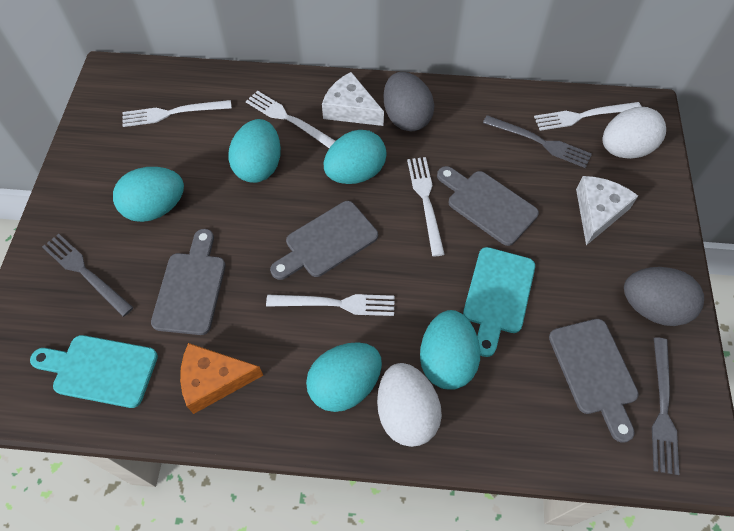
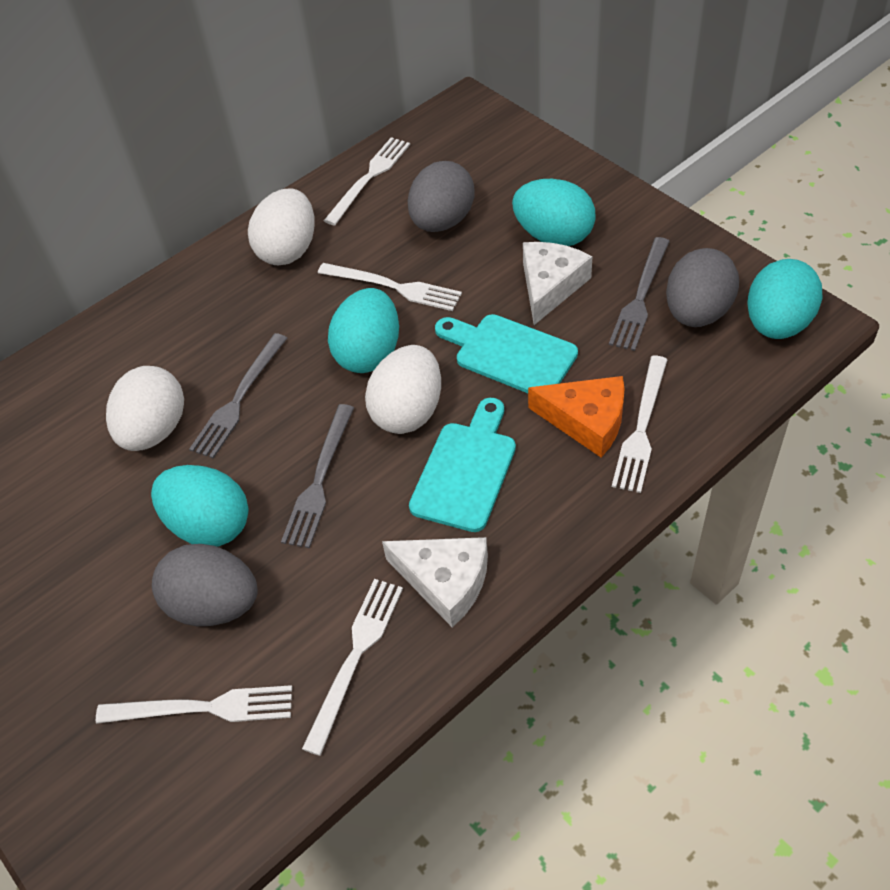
grey cutting board: 4 -> 0
grey egg: 2 -> 3
turquoise egg: 5 -> 4
white egg: 2 -> 3

